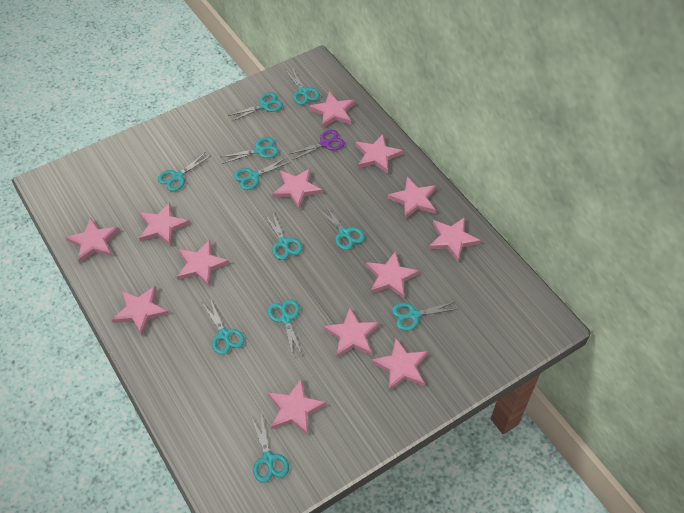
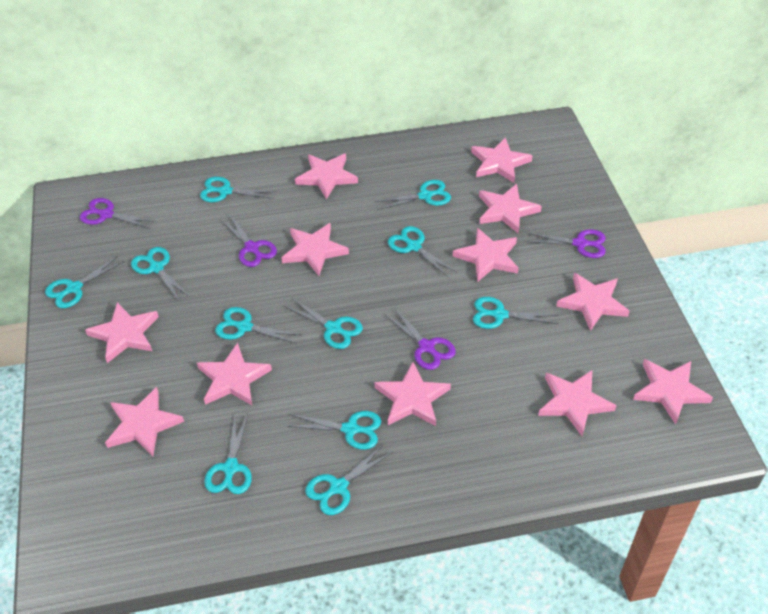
pink star: 13 -> 12
purple scissors: 1 -> 4

